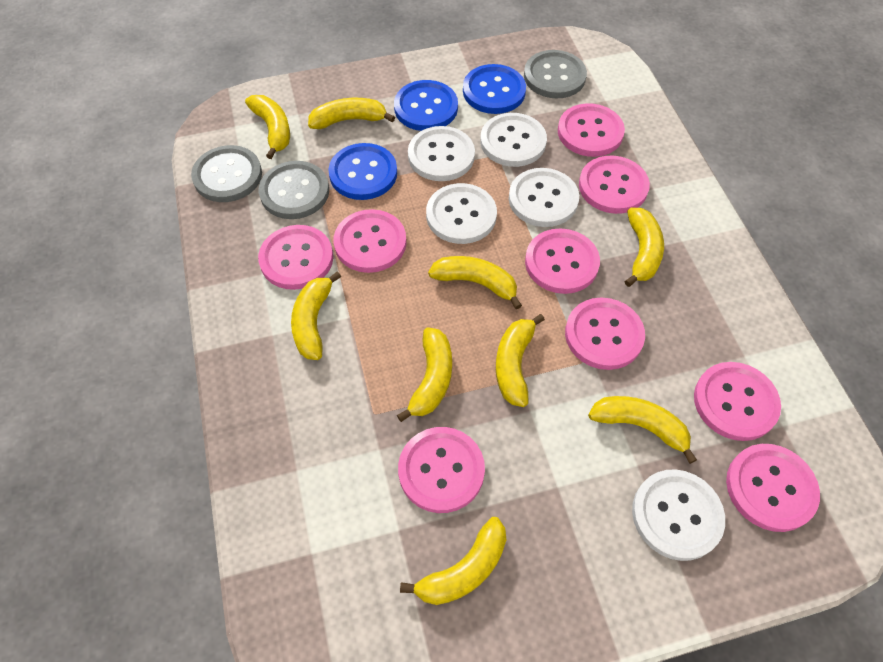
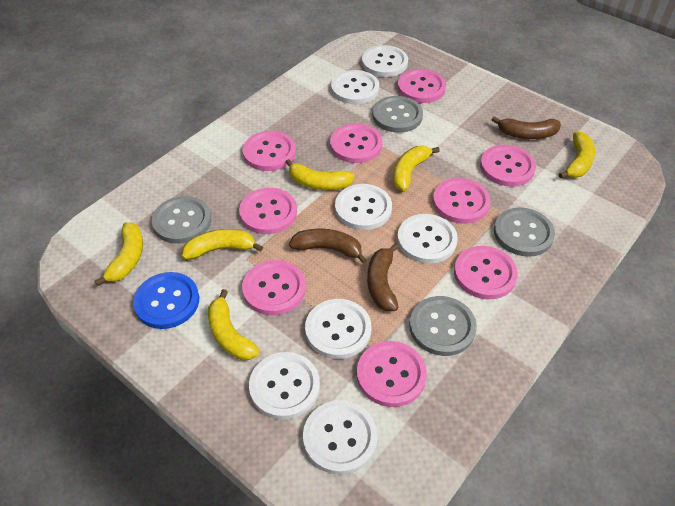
blue button: 3 -> 1
brown banana: 0 -> 3
grey button: 3 -> 4
white button: 5 -> 7
yellow banana: 9 -> 6

